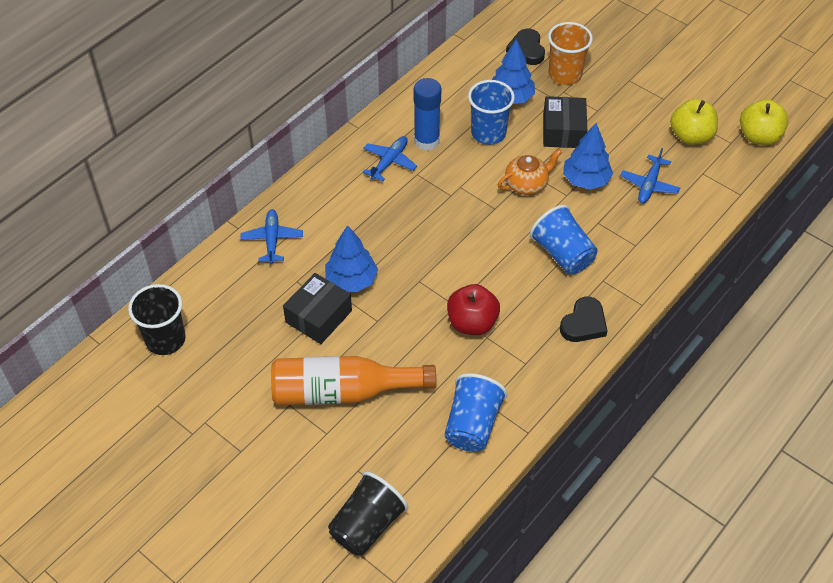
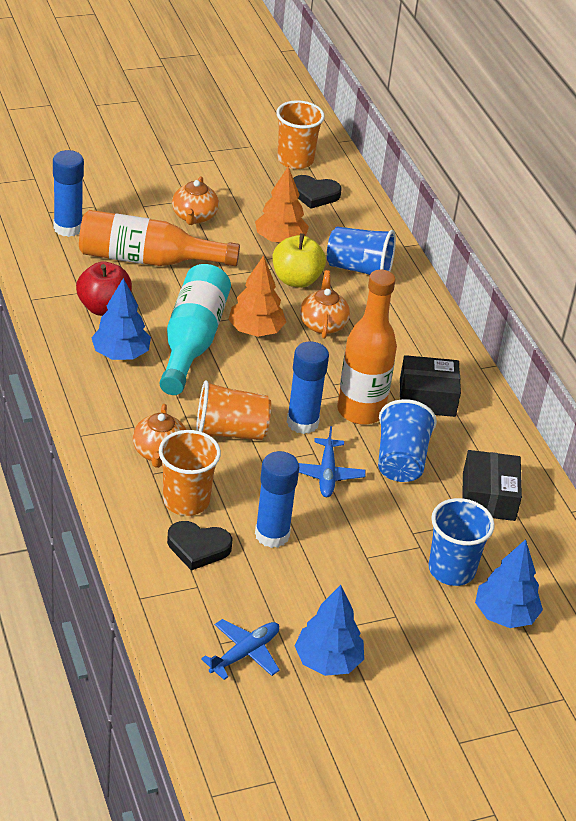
black cup: 2 -> 0
blue glue stick: 1 -> 3
blue plane: 3 -> 2
orange bottle: 1 -> 2
orange cup: 1 -> 3
orange teapot: 1 -> 3
orange tree: 0 -> 2
turquoise bottle: 0 -> 1
yellow apple: 2 -> 1

